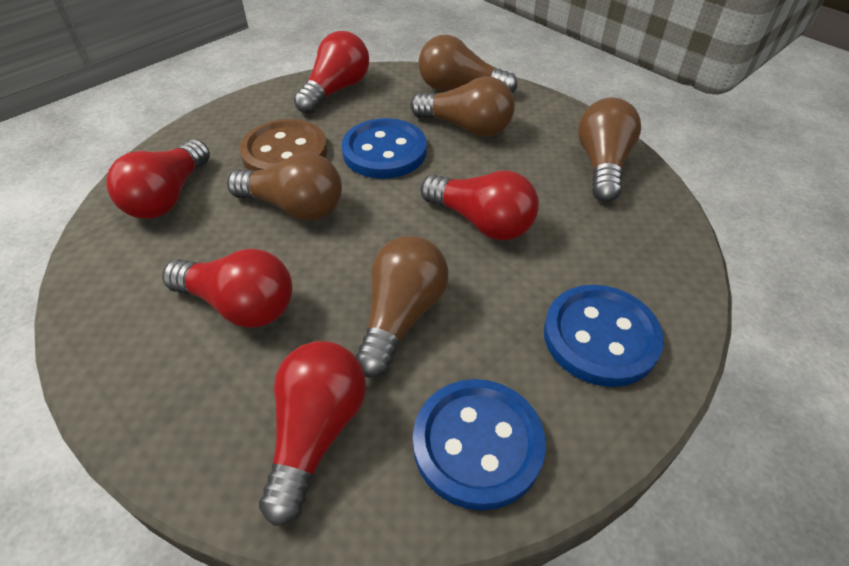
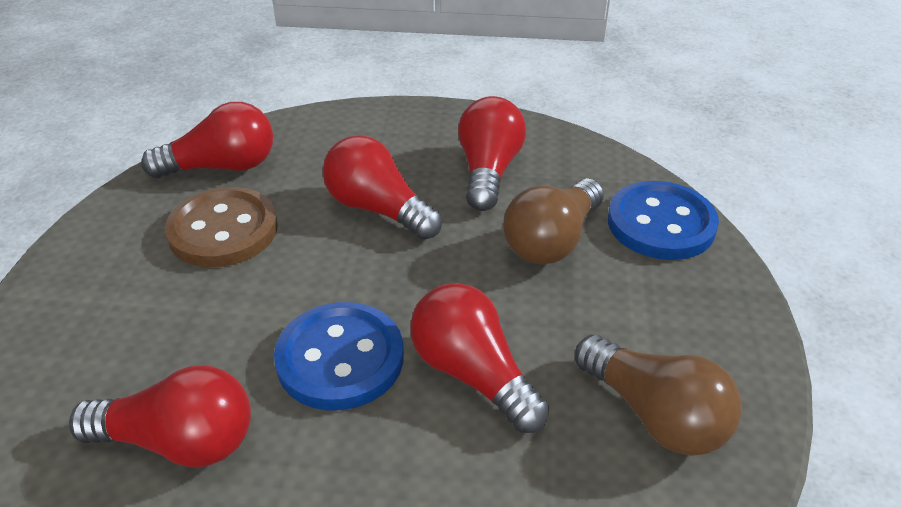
blue button: 3 -> 2
brown light bulb: 5 -> 2

